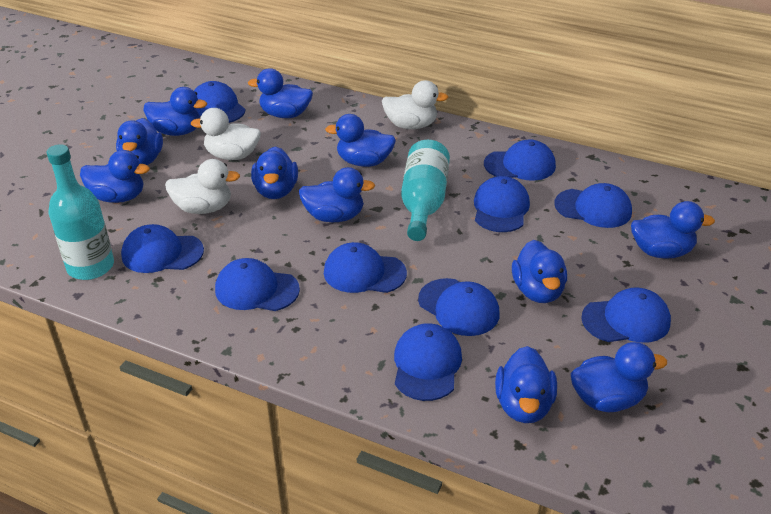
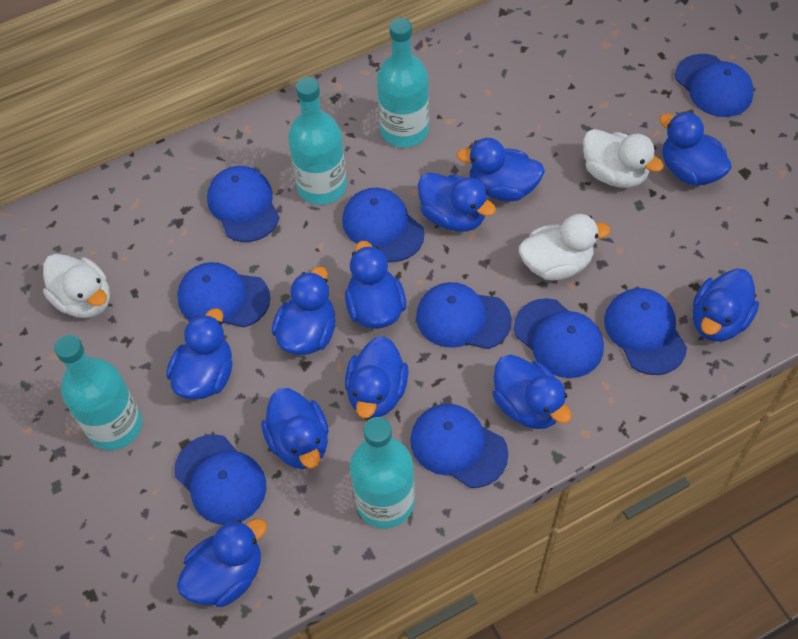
blue cap: 10 -> 9
turquoise bottle: 2 -> 4

